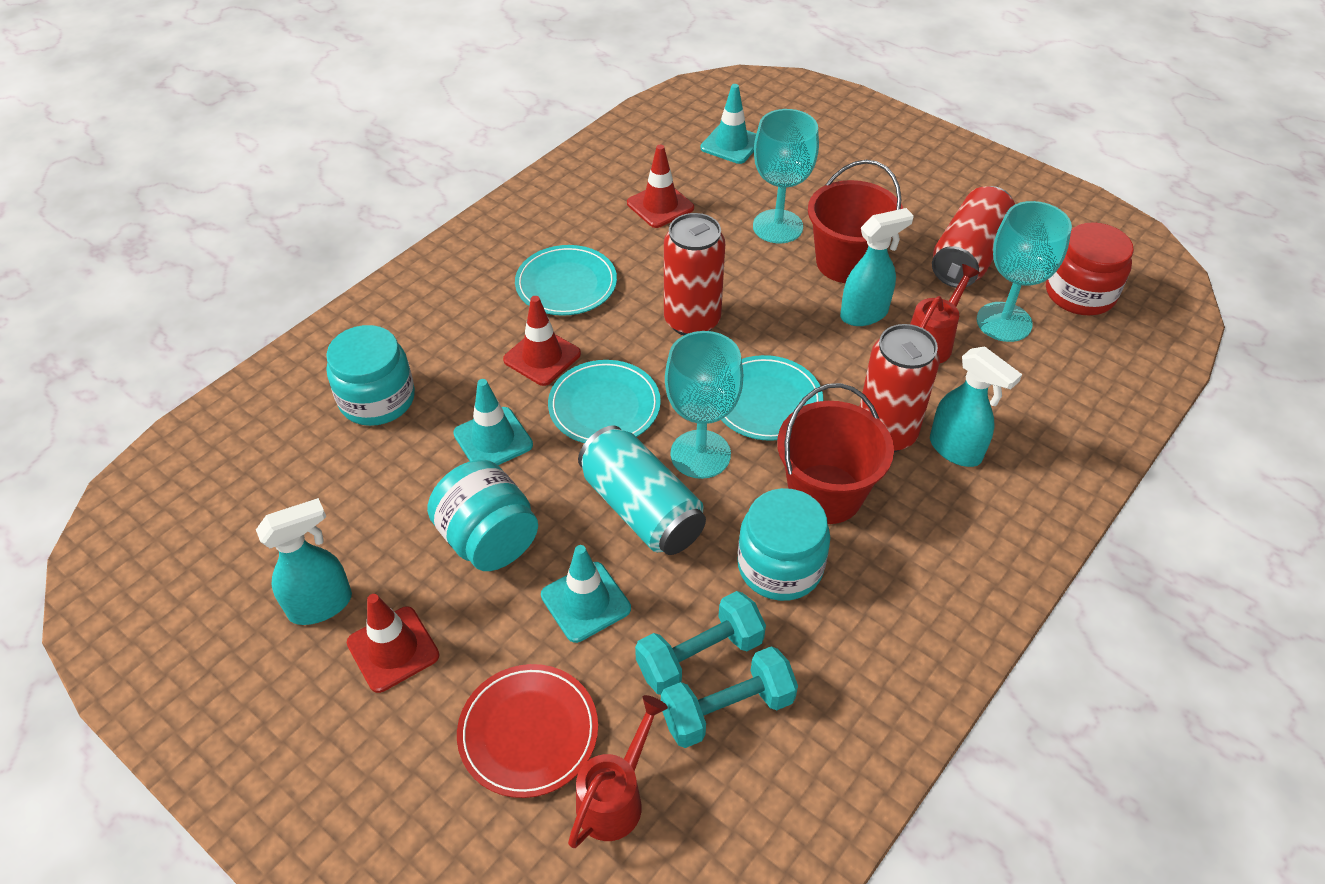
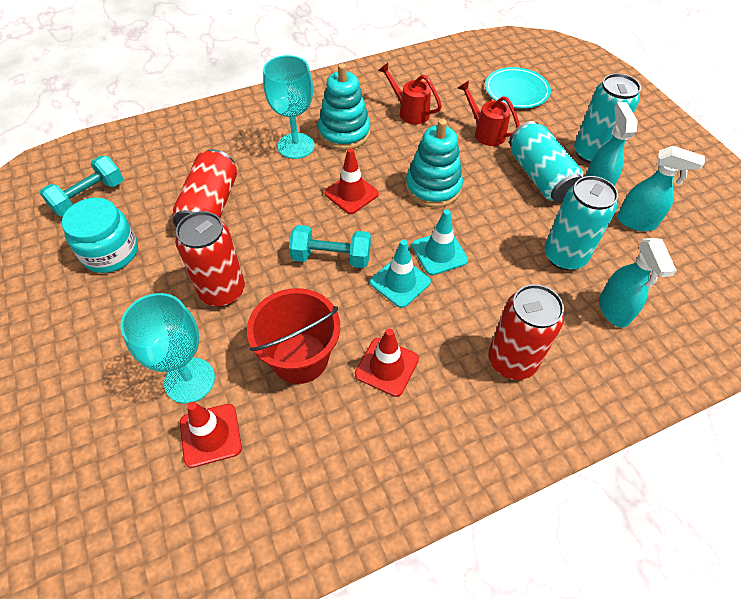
red bucket: 2 -> 1
red jar: 1 -> 0
red plate: 1 -> 0
turquoise can: 1 -> 3
turquoise goblet: 3 -> 2
turquoise jar: 3 -> 1
turquoise plate: 3 -> 1
turquoise stacking toy: 0 -> 2
turquoise traffic cone: 3 -> 2

